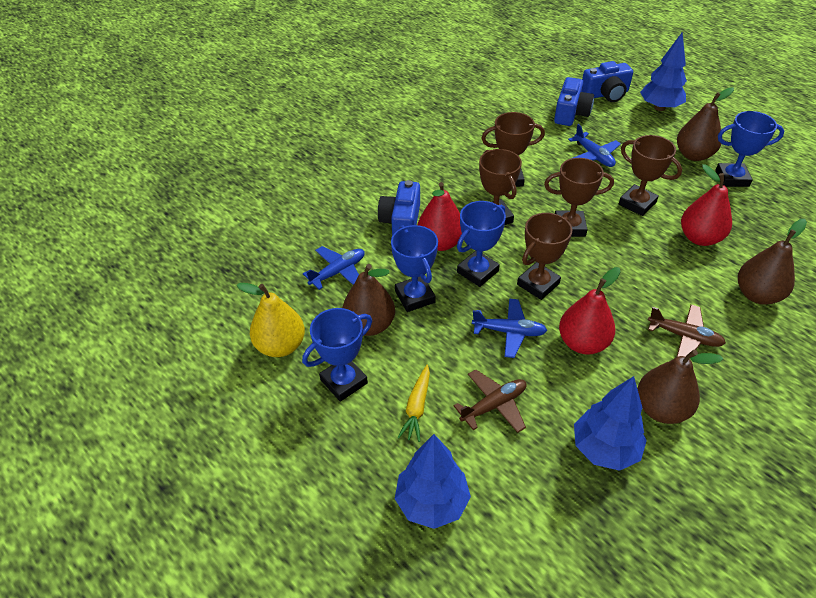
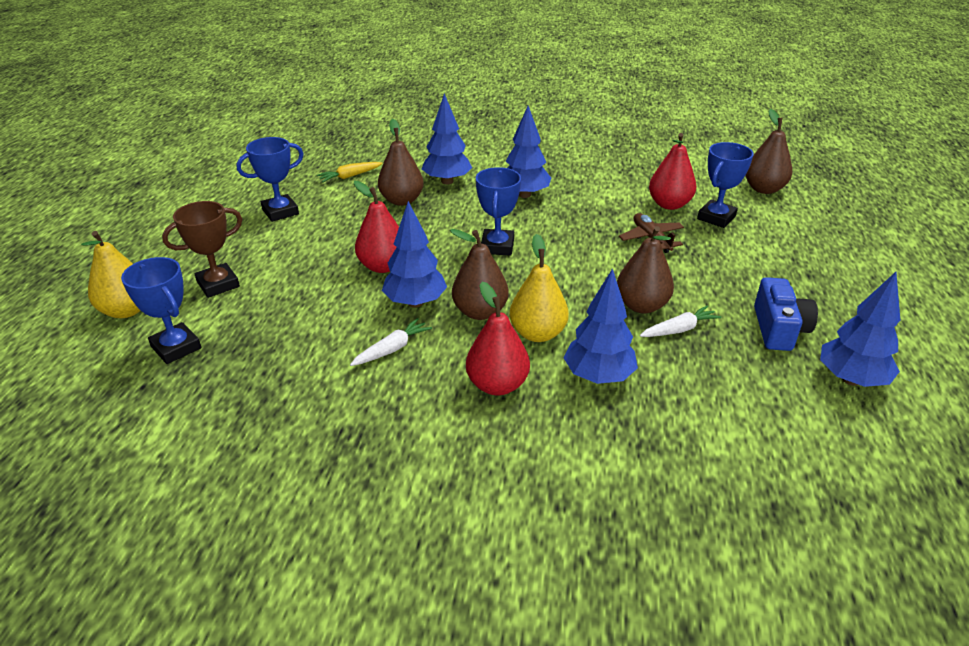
blue camera: 3 -> 1
blue plane: 3 -> 0
blue tree: 3 -> 5
brown plane: 2 -> 1
brown trophy: 5 -> 1
white carrot: 0 -> 2
yellow pear: 1 -> 2

